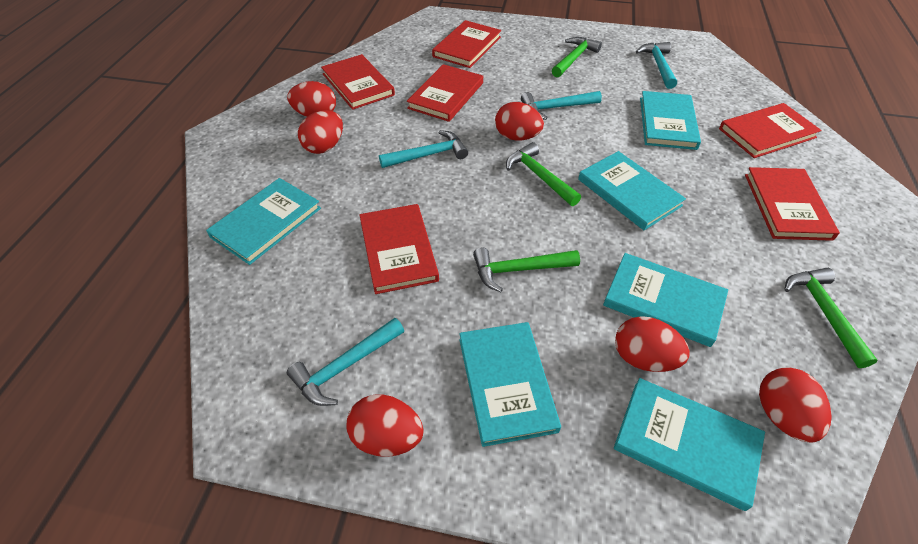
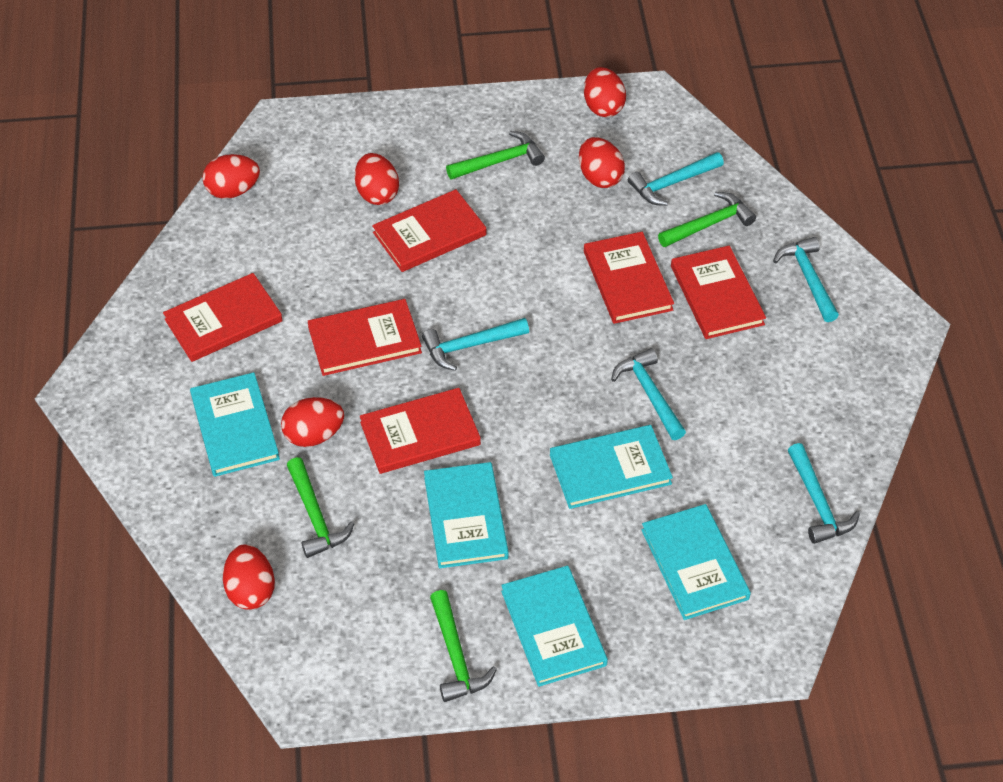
turquoise book: 6 -> 5
turquoise hammer: 4 -> 5

